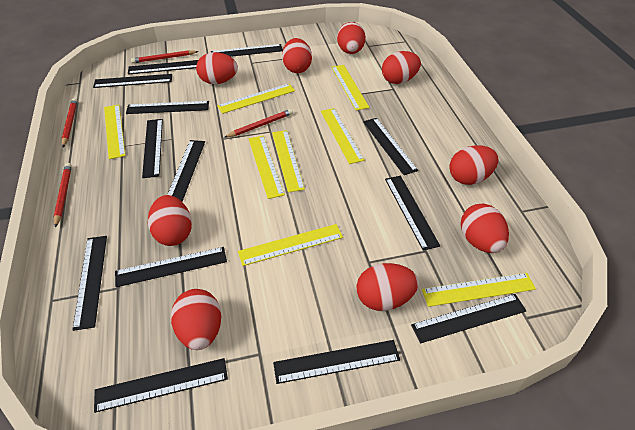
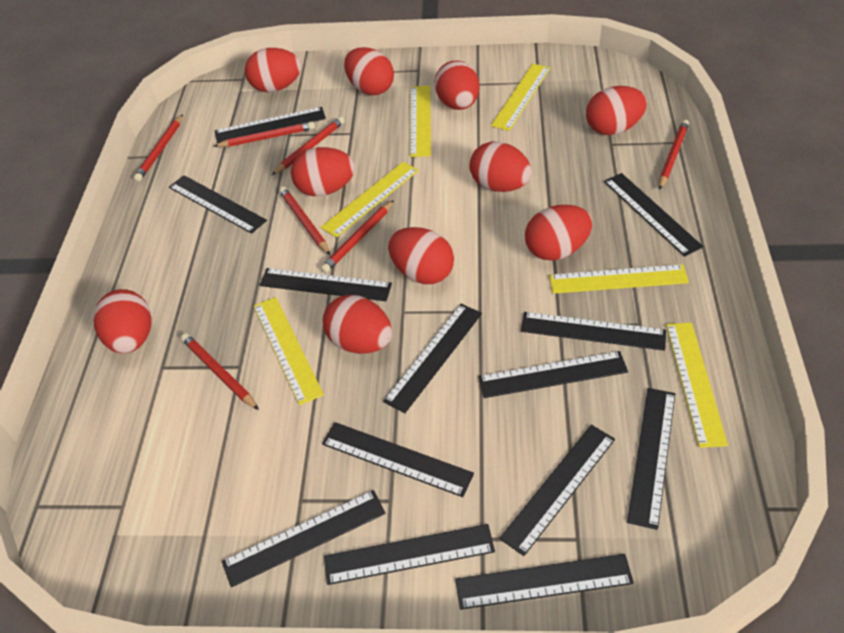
red egg: 9 -> 10
red pencil: 4 -> 7
yellow ruler: 8 -> 6

